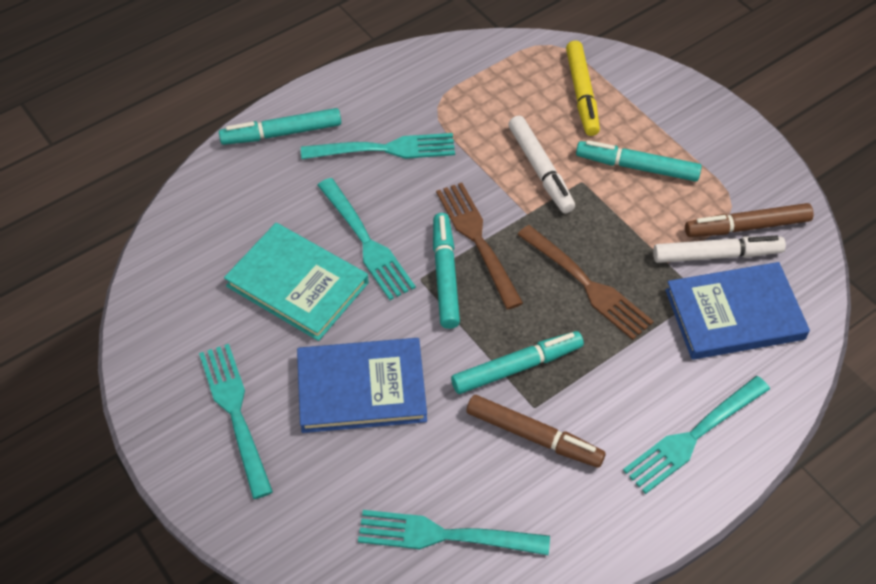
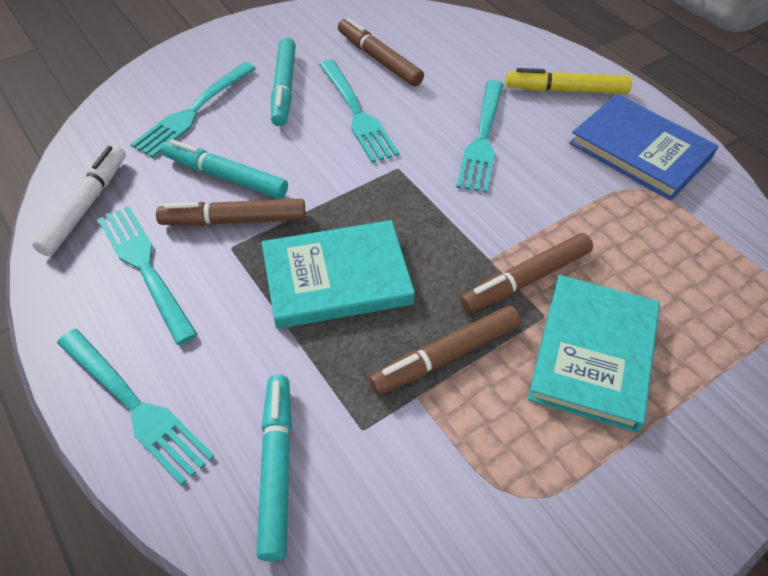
blue book: 2 -> 1
brown fork: 2 -> 0
brown marker: 2 -> 4
turquoise book: 1 -> 2
turquoise marker: 4 -> 3
white marker: 2 -> 1

